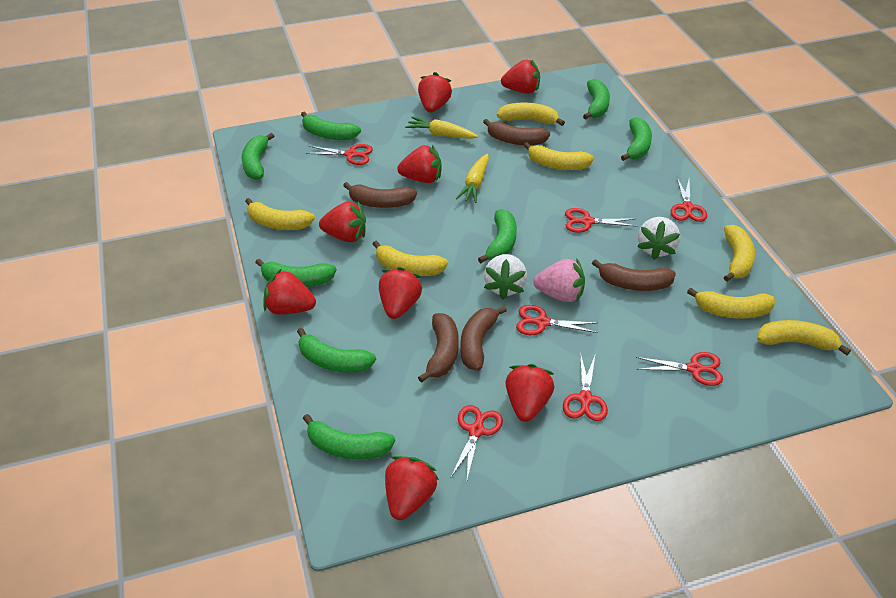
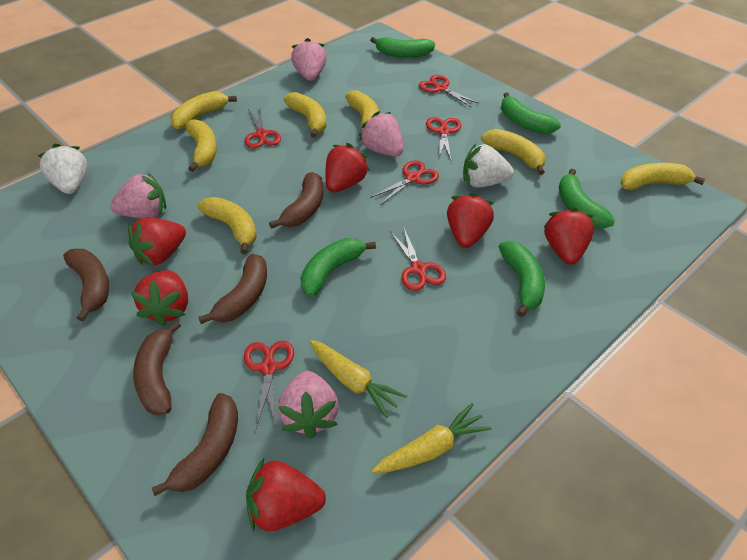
green banana: 8 -> 5
pink strawberry: 1 -> 4
red scissors: 7 -> 6
red strawberry: 8 -> 6

